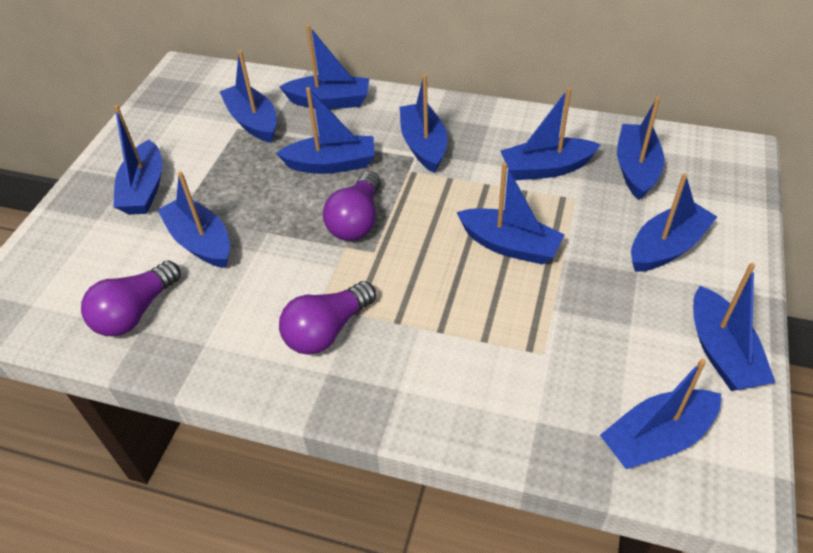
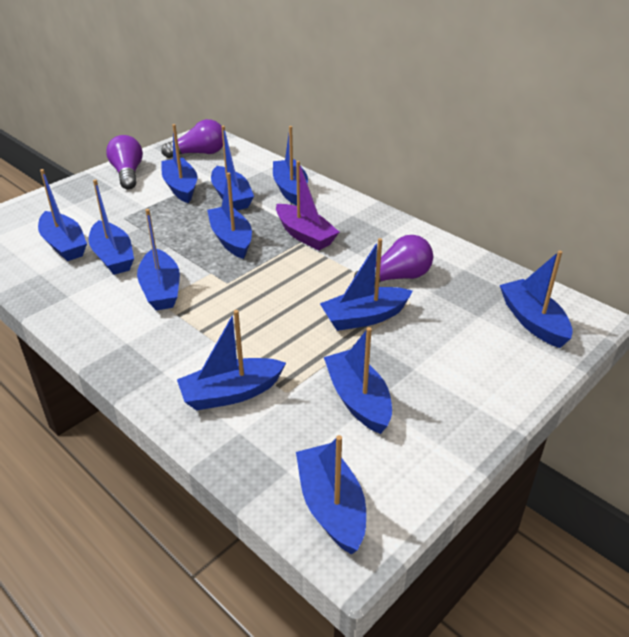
purple boat: 0 -> 1

